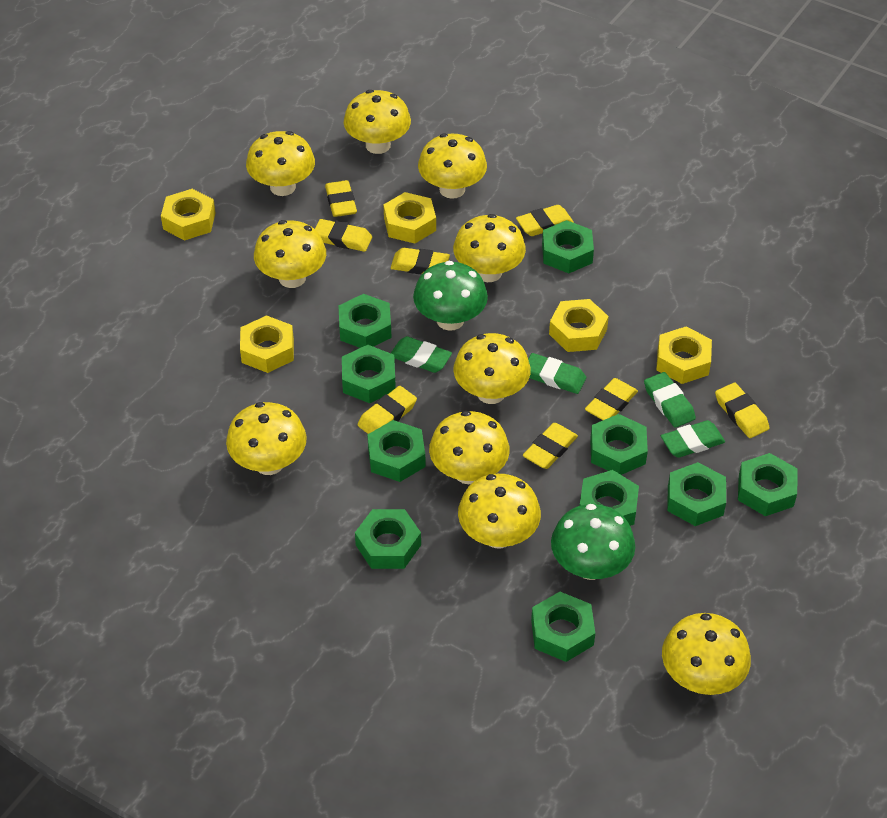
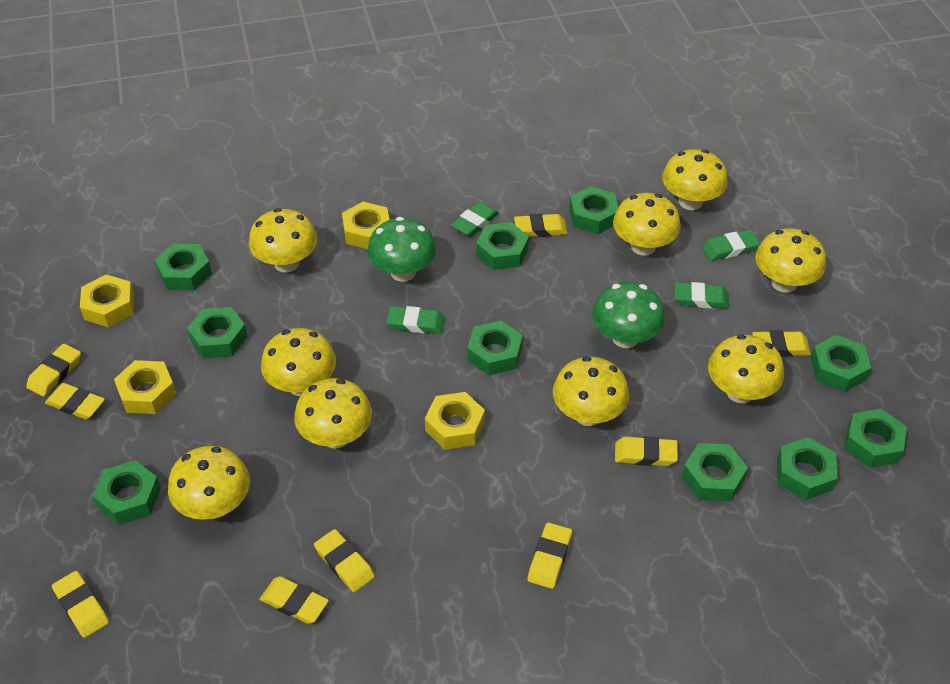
yellow eraser: 8 -> 9
yellow mushroom: 10 -> 9
yellow nut: 5 -> 4

